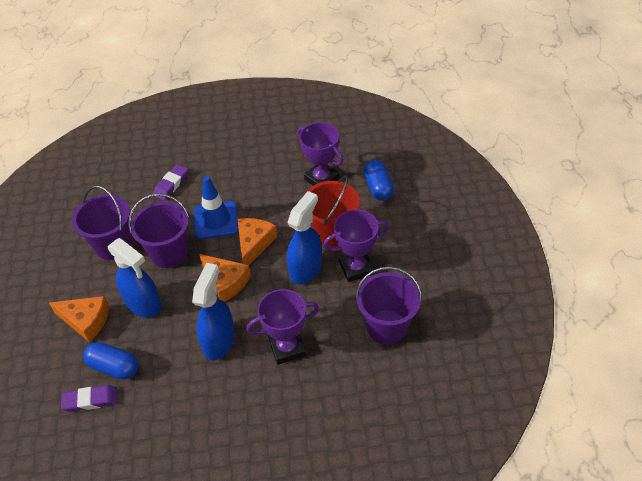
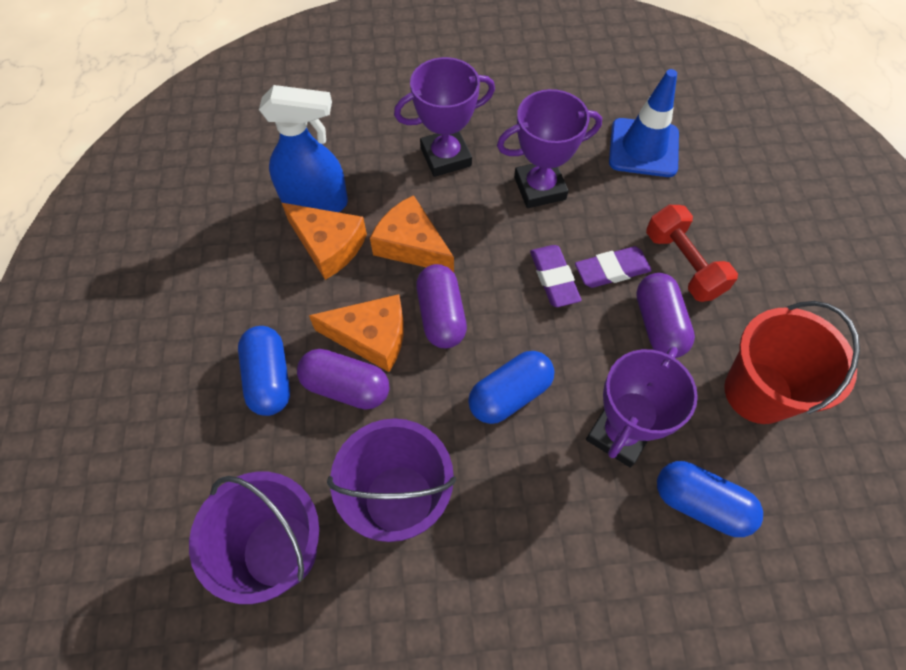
blue capsule: 2 -> 3
blue spray bottle: 3 -> 1
purple bucket: 3 -> 2
purple capsule: 0 -> 3
red dumbbell: 0 -> 1

